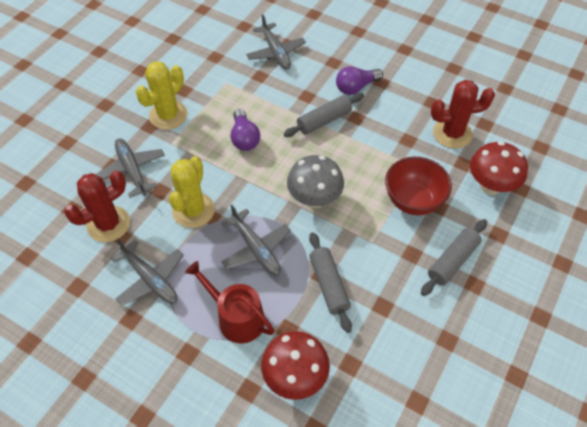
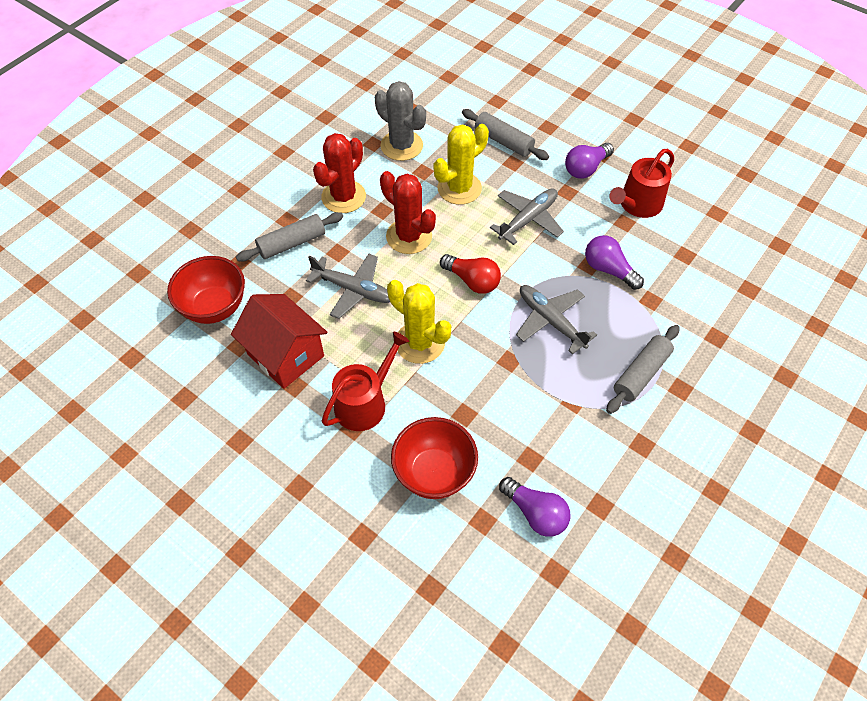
grey cactus: 0 -> 1
grey mushroom: 1 -> 0
grey plane: 4 -> 3
purple light bulb: 2 -> 3
red bowl: 1 -> 2
red house: 0 -> 1
red light bulb: 0 -> 1
red mushroom: 2 -> 0
red watering can: 1 -> 2

